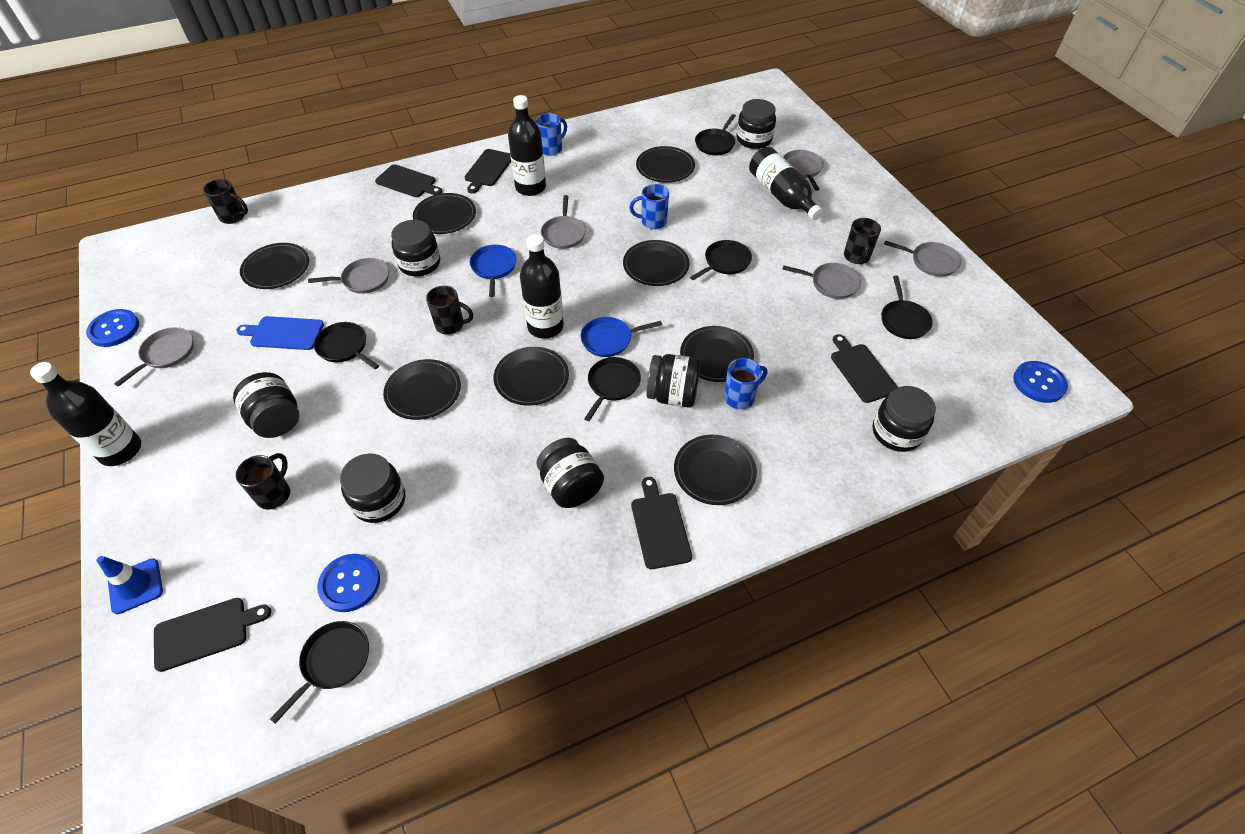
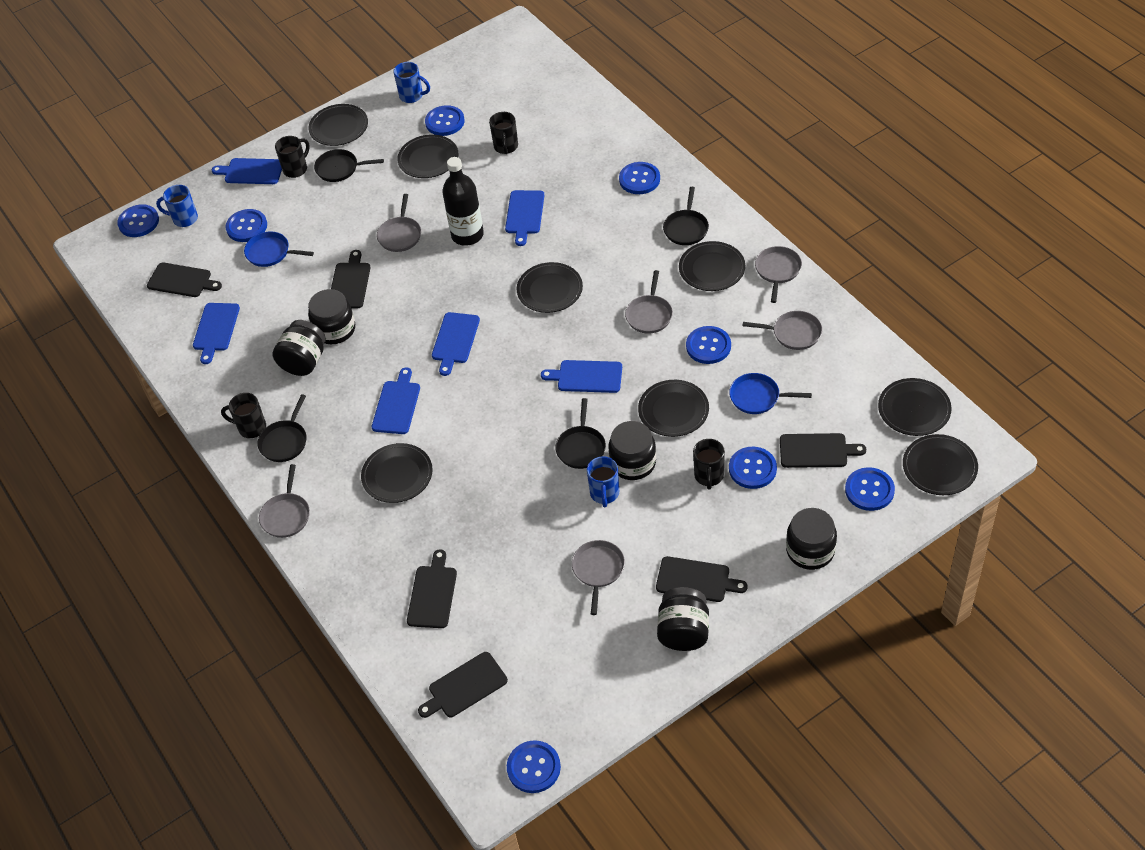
black bottle: 4 -> 1
black cutting board: 5 -> 6
black jar: 7 -> 5
black pan: 6 -> 4
blue button: 3 -> 8
blue cutting board: 1 -> 6
blue traffic cone: 1 -> 0

